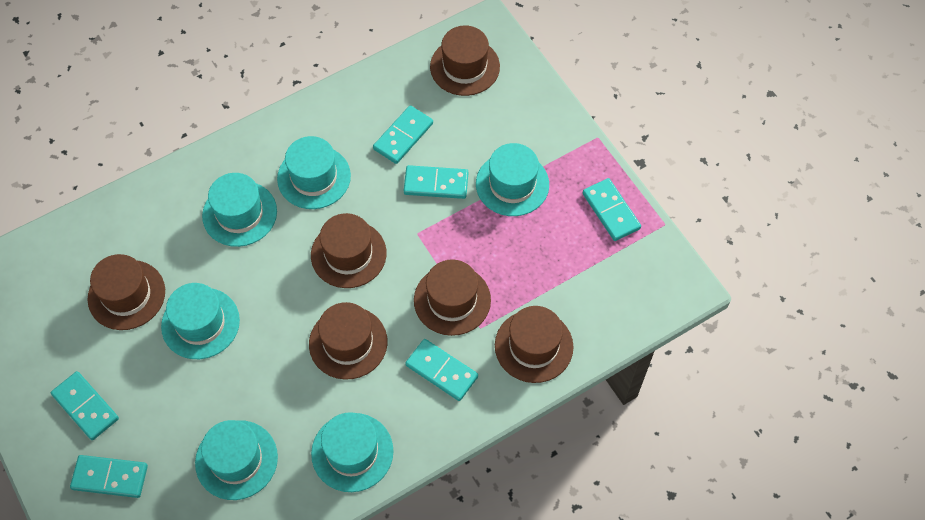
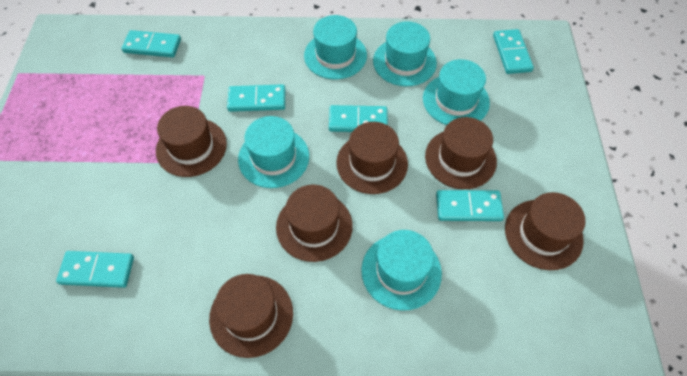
turquoise hat: 6 -> 5

